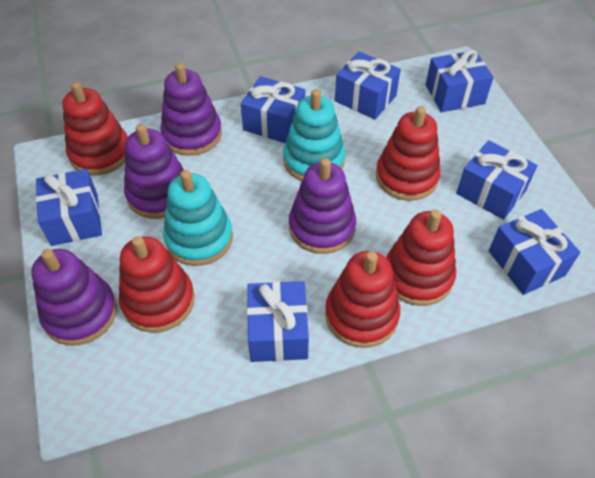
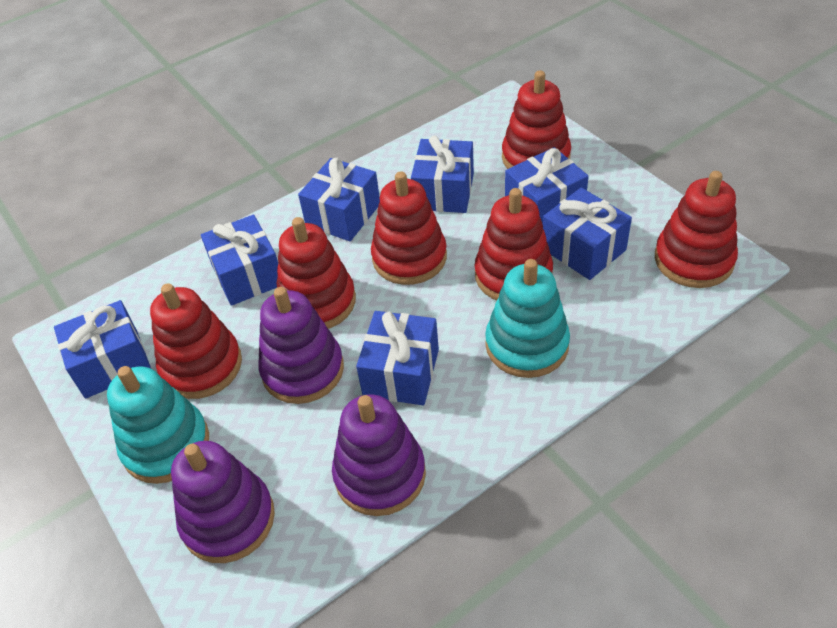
purple stacking toy: 4 -> 3
red stacking toy: 5 -> 6

